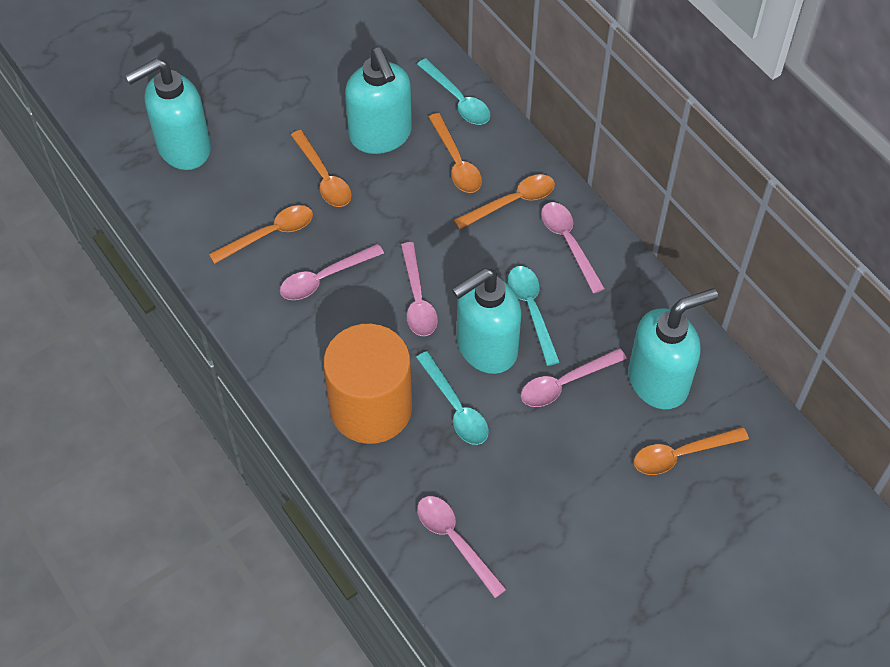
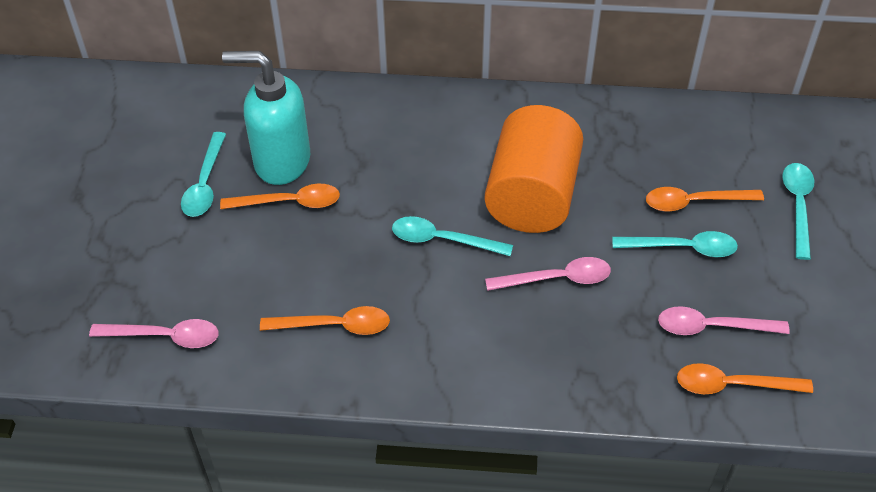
orange spoon: 5 -> 4
pink spoon: 5 -> 3
turquoise soap dispenser: 4 -> 1
turquoise spoon: 3 -> 4

